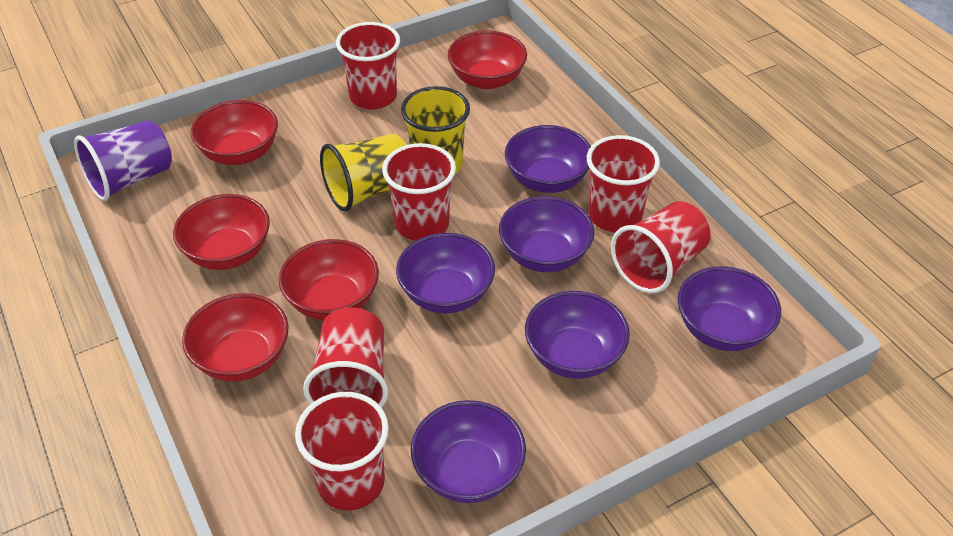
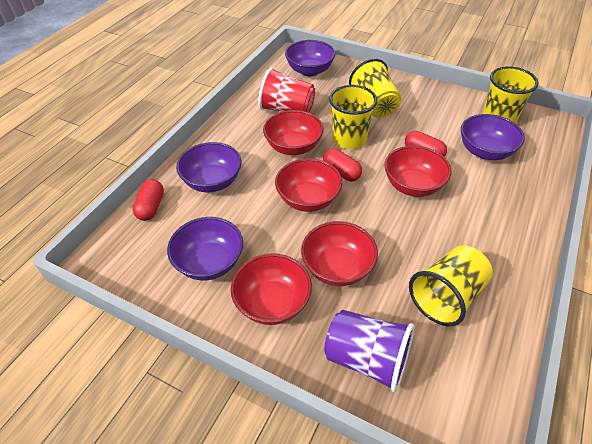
purple bowl: 6 -> 4
red capsule: 0 -> 3
red cup: 6 -> 1
yellow cup: 2 -> 4

